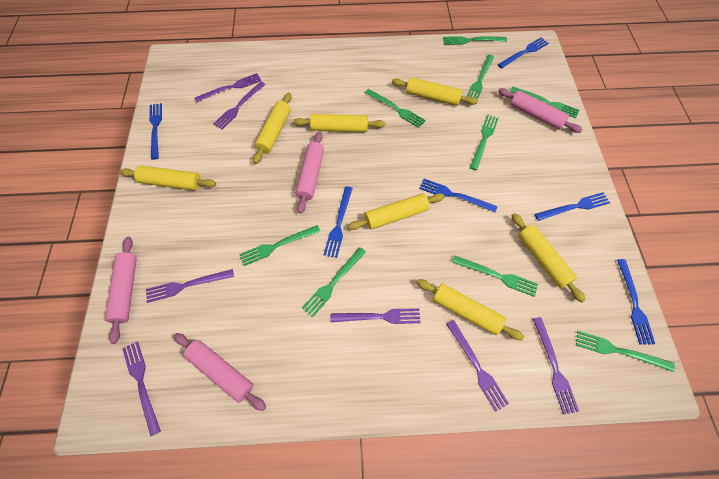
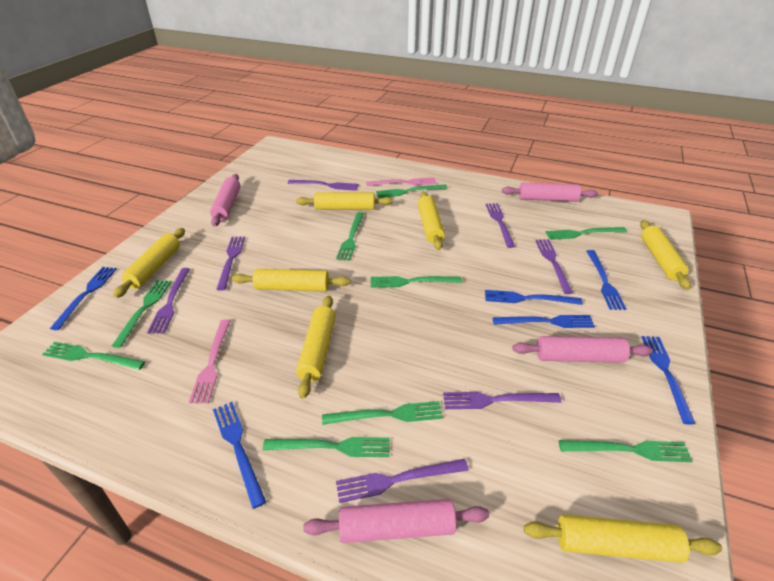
pink fork: 0 -> 2

